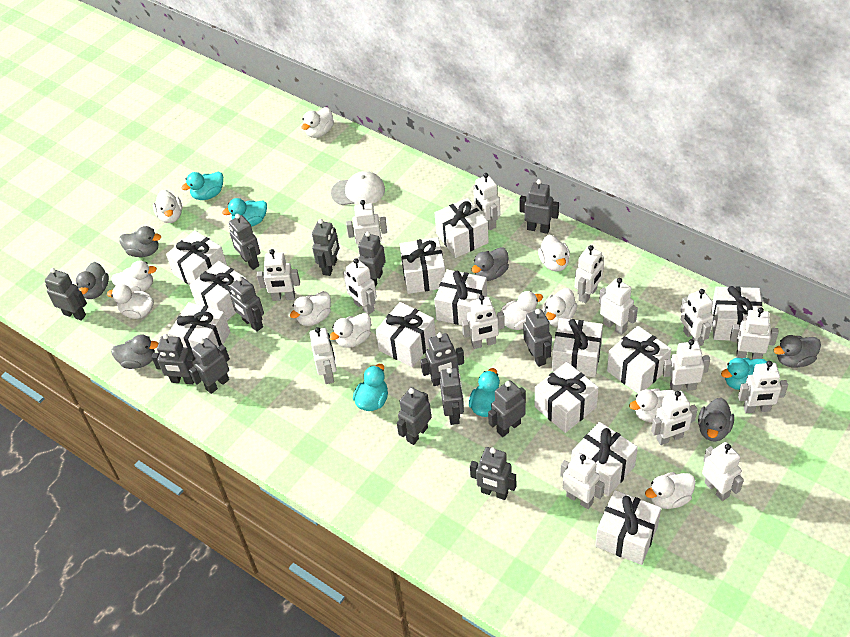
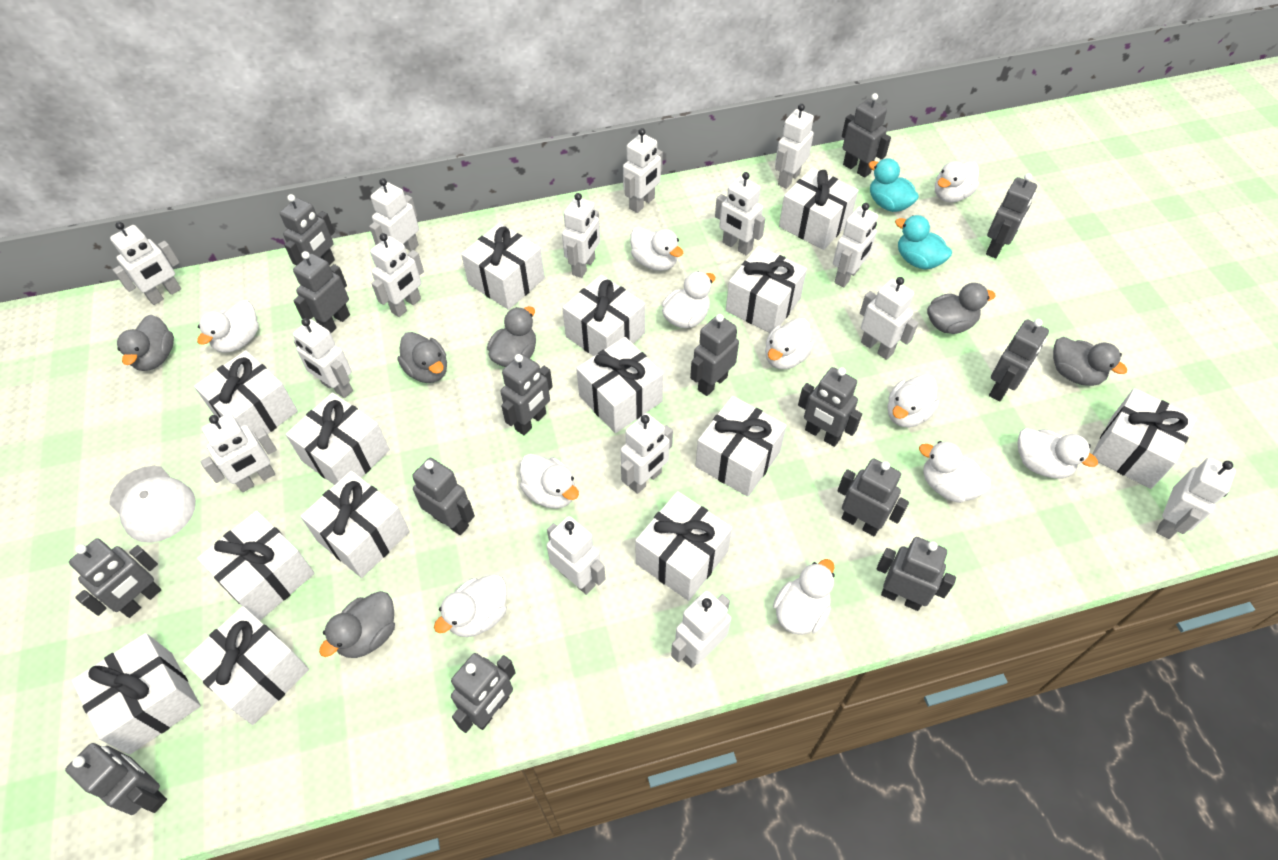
turquoise duck: 5 -> 2
white gift: 13 -> 14

